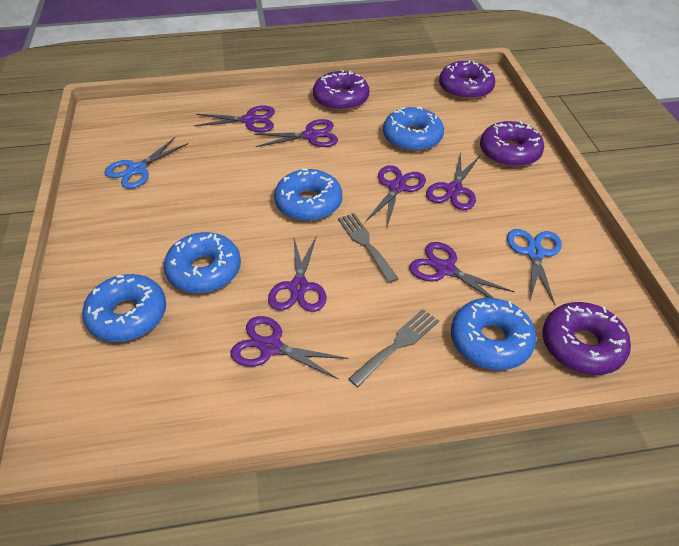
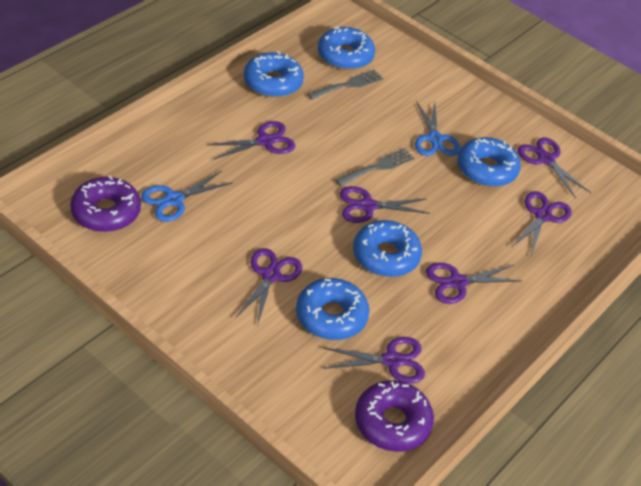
purple donut: 4 -> 2

